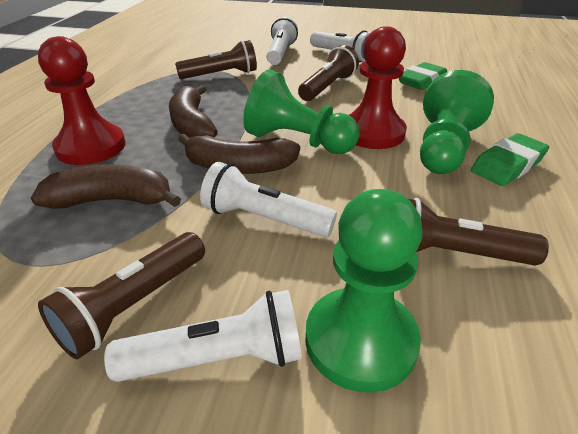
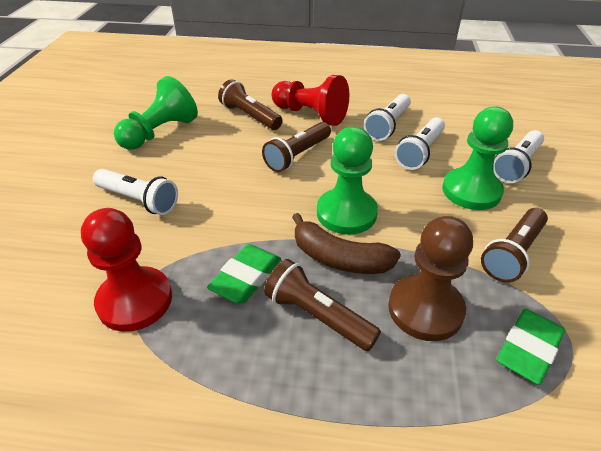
brown banana: 3 -> 1
brown pawn: 0 -> 1

